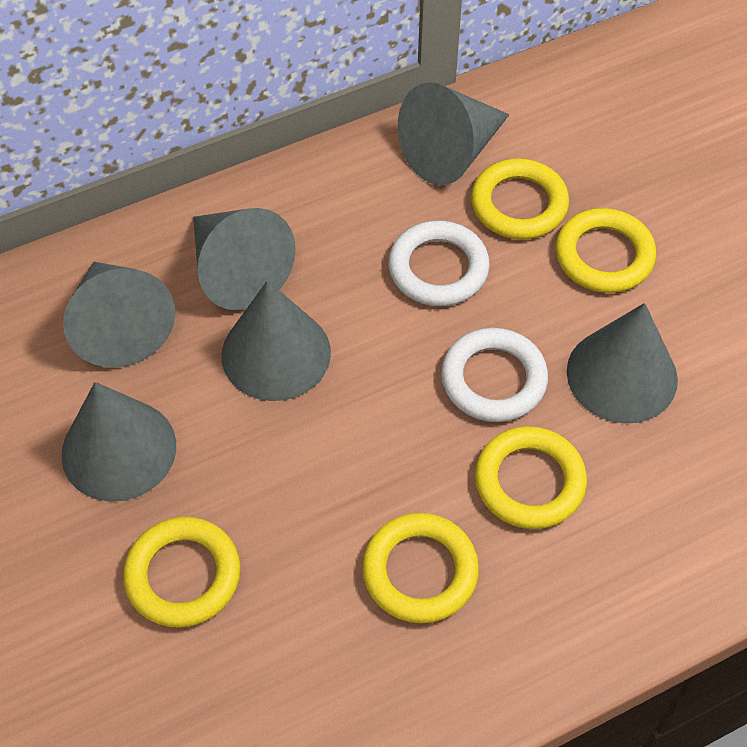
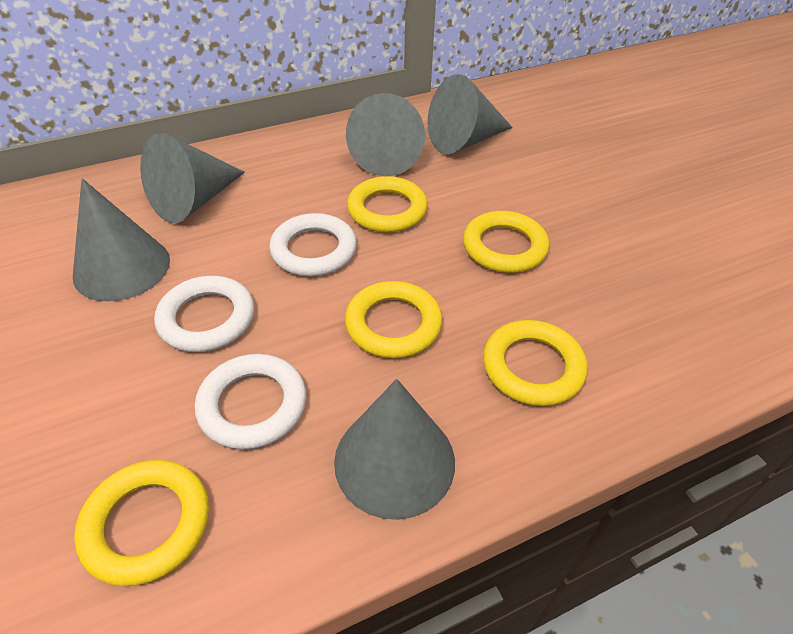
grey cone: 6 -> 5
white ring: 2 -> 3

